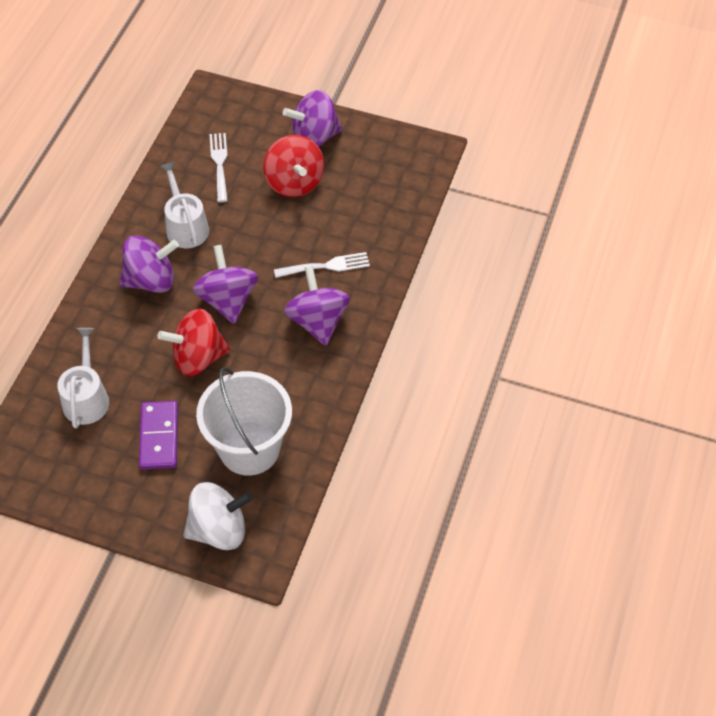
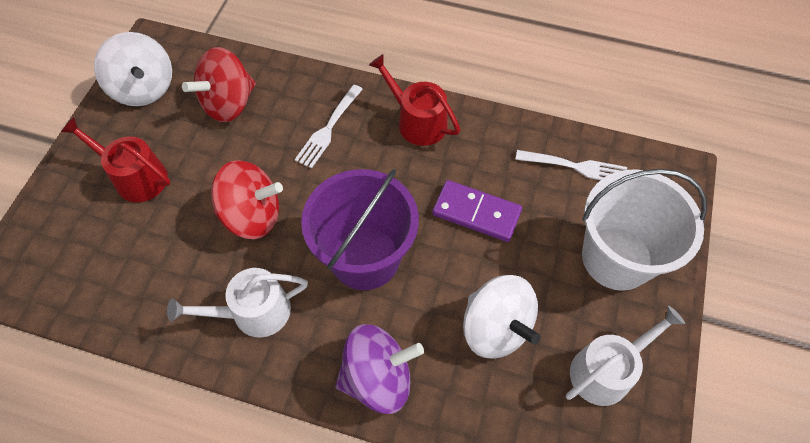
purple bucket: 0 -> 1
purple spinning top: 4 -> 1
red watering can: 0 -> 2
white spinning top: 1 -> 2

